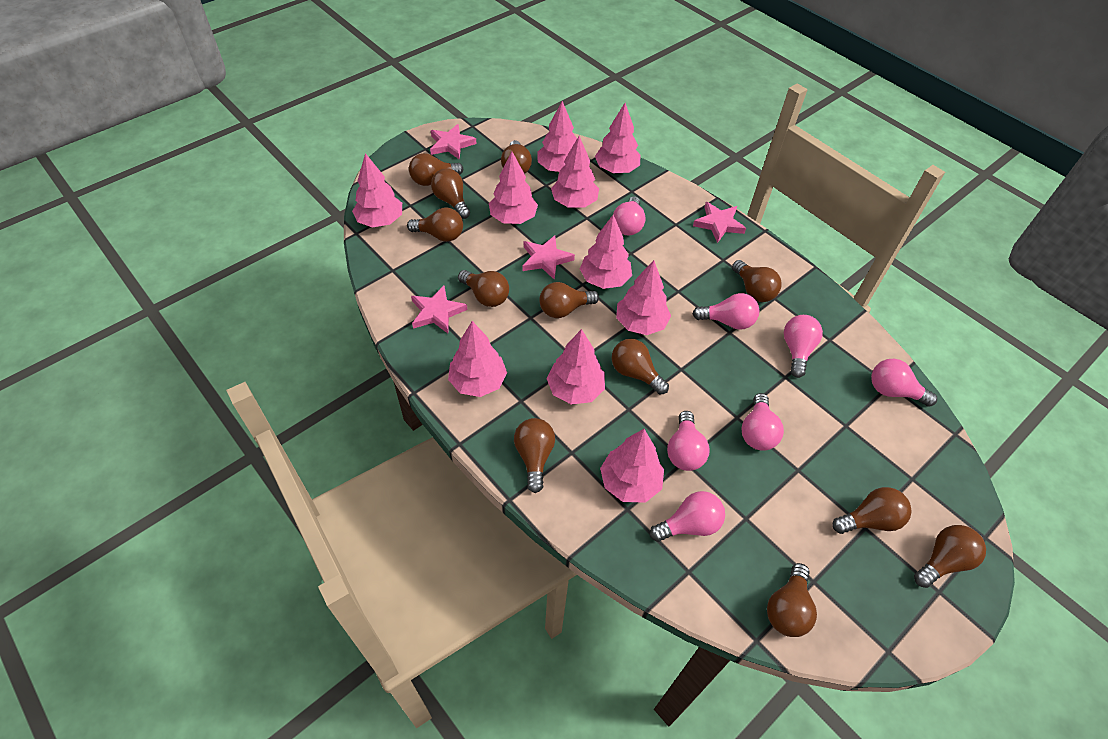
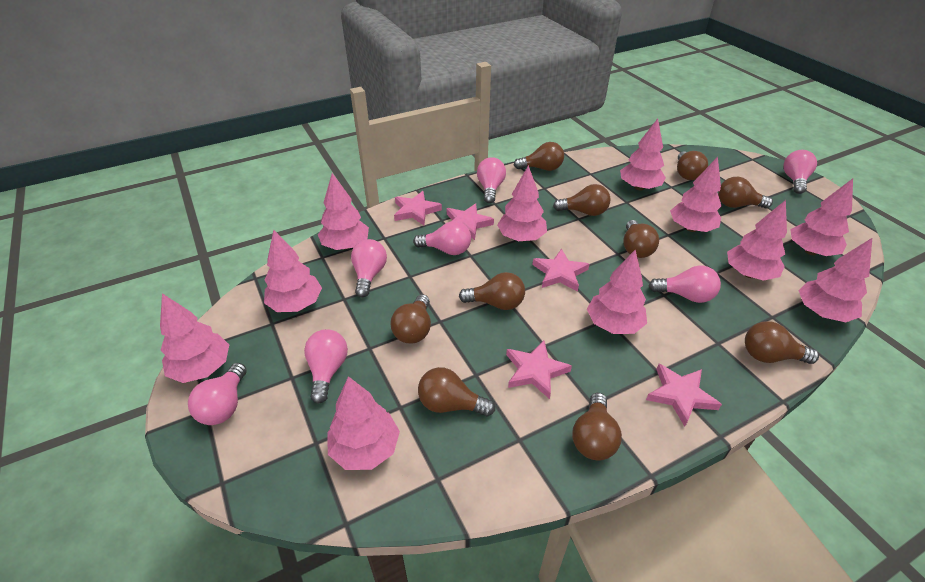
brown light bulb: 12 -> 10
pink star: 4 -> 5
pink tree: 10 -> 11

